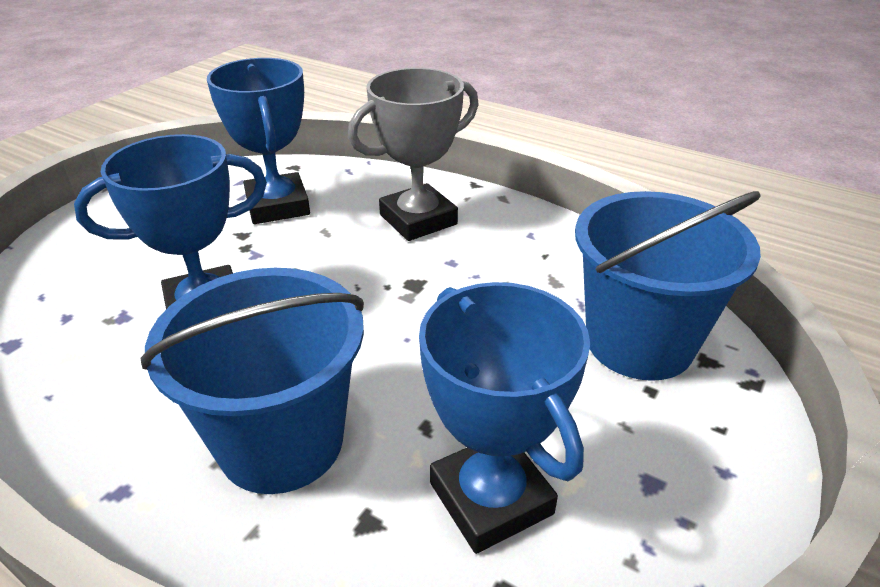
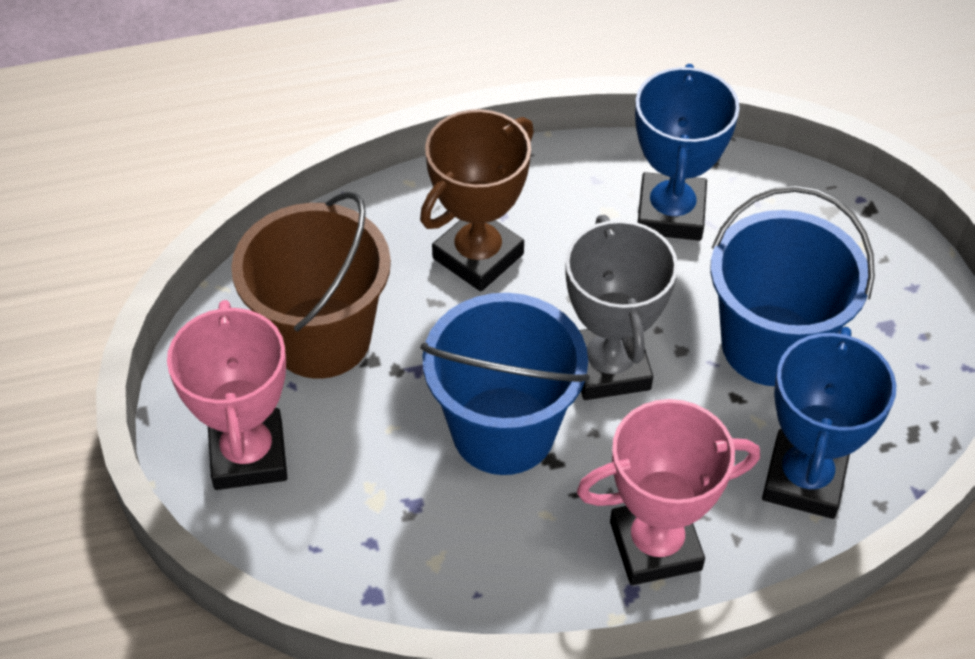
blue trophy: 3 -> 2
brown bucket: 0 -> 1
brown trophy: 0 -> 1
pink trophy: 0 -> 2

